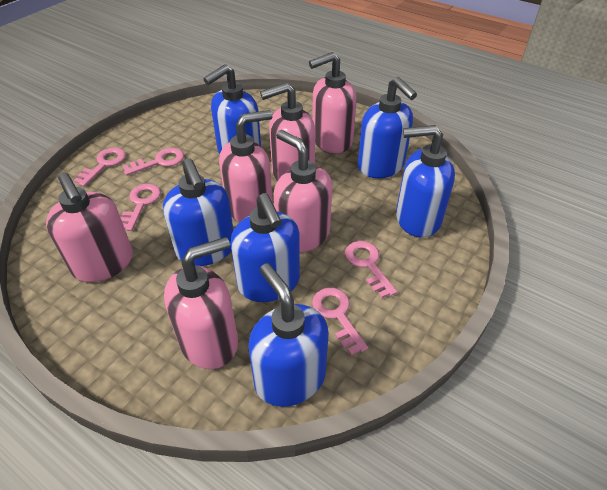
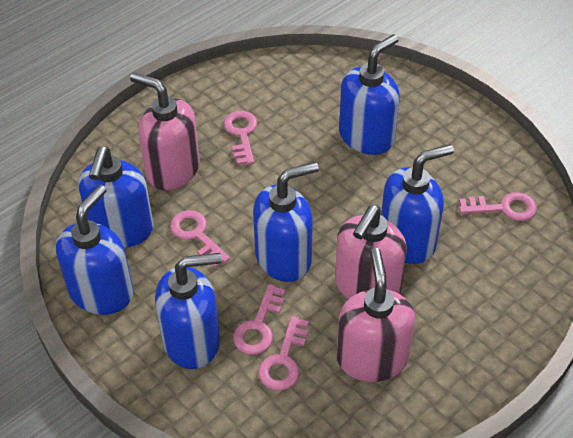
pink soap dispenser: 6 -> 3

